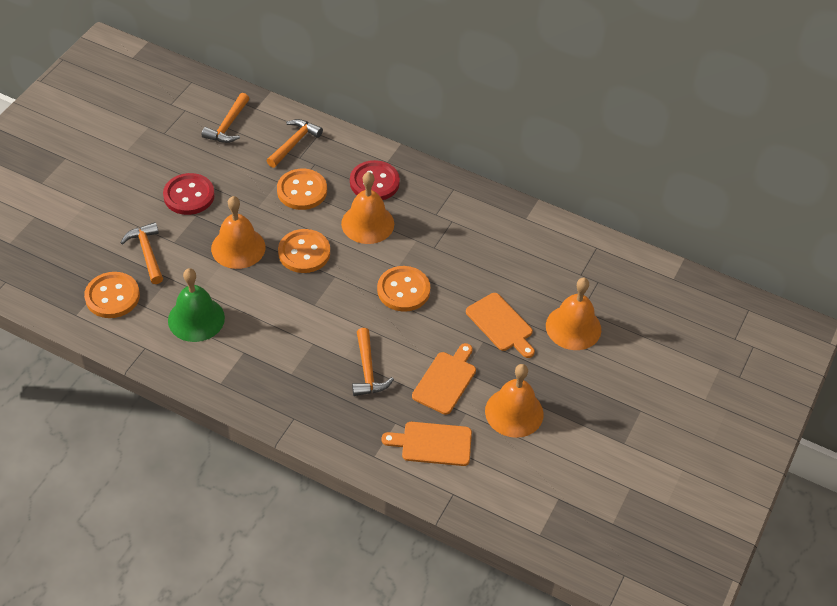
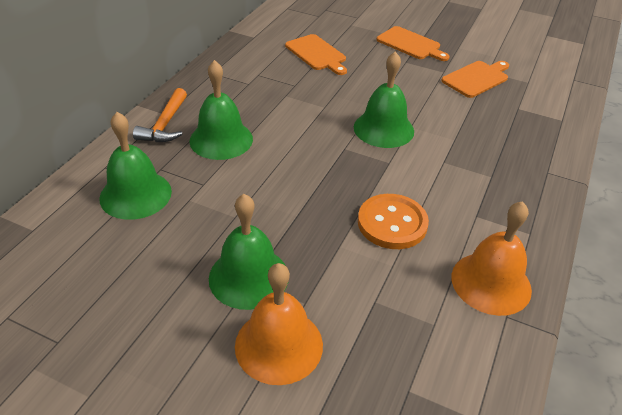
green bell: 1 -> 4
orange bell: 4 -> 2
orange button: 4 -> 1
orange hammer: 4 -> 1
red button: 2 -> 0

